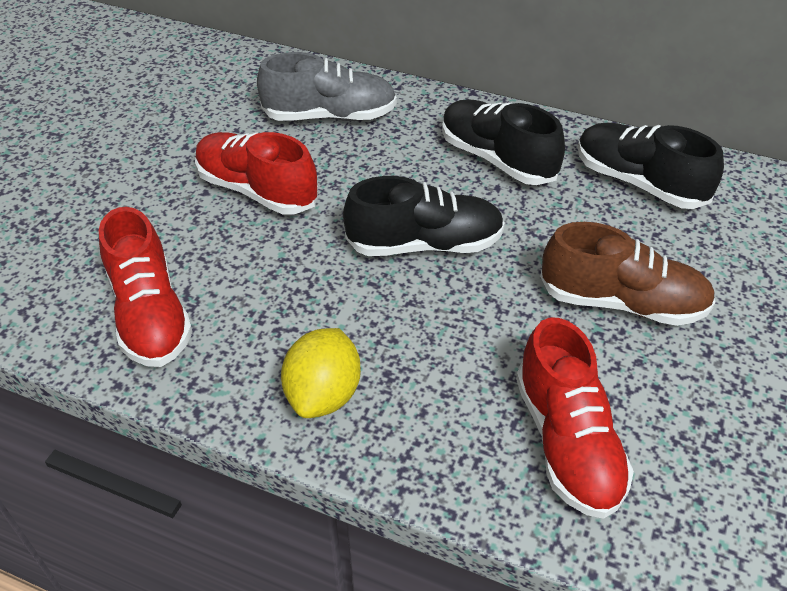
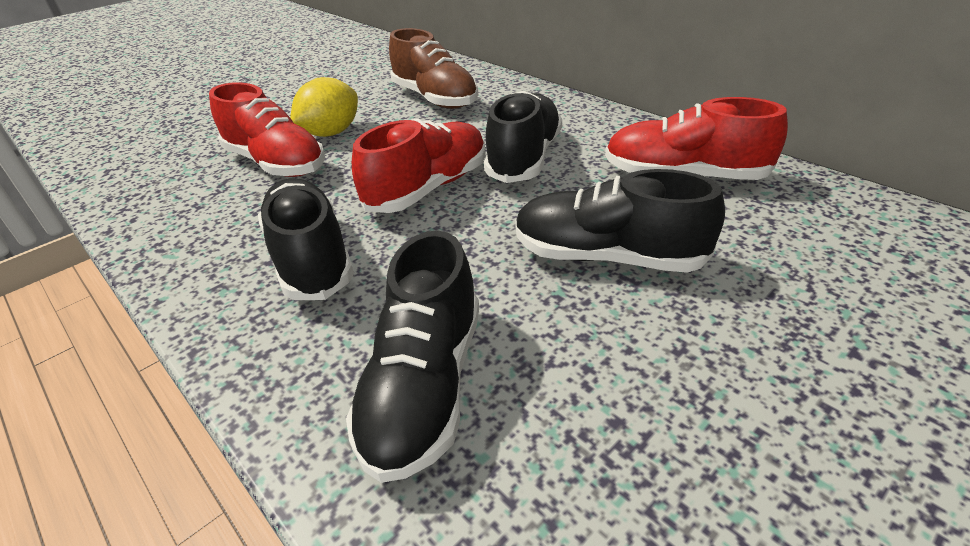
black shoe: 3 -> 4
grey shoe: 1 -> 0

